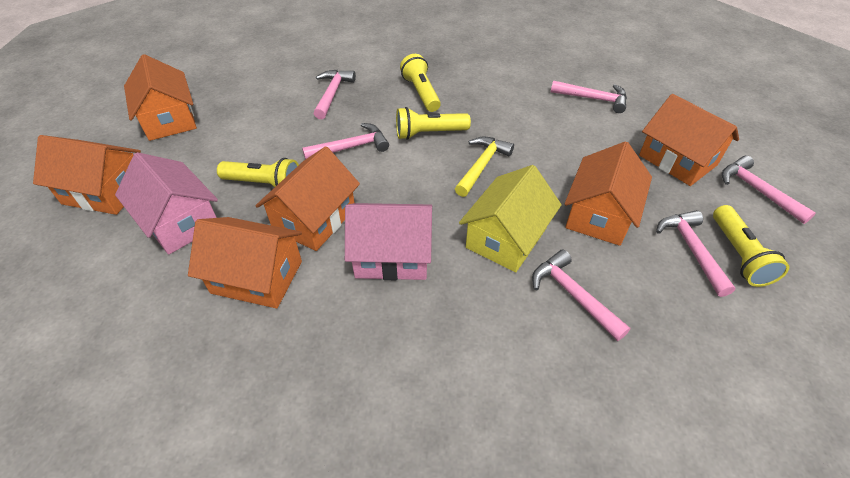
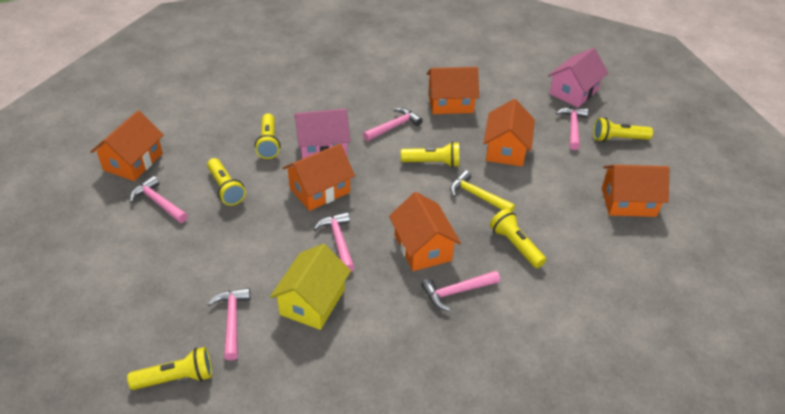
yellow flashlight: 4 -> 6

